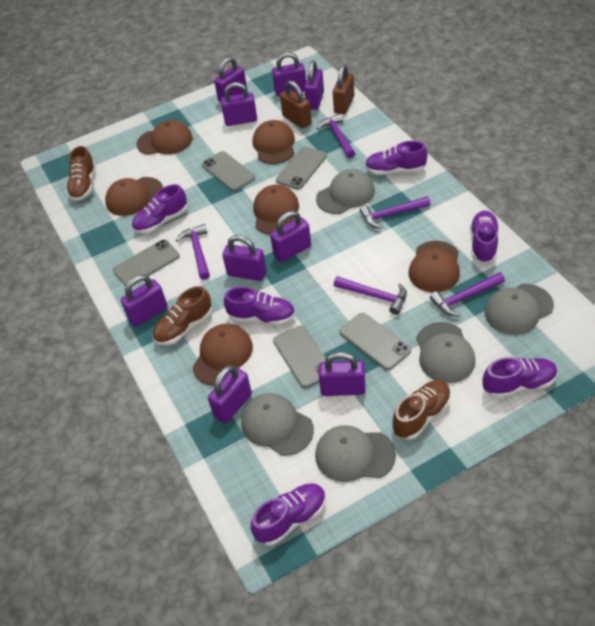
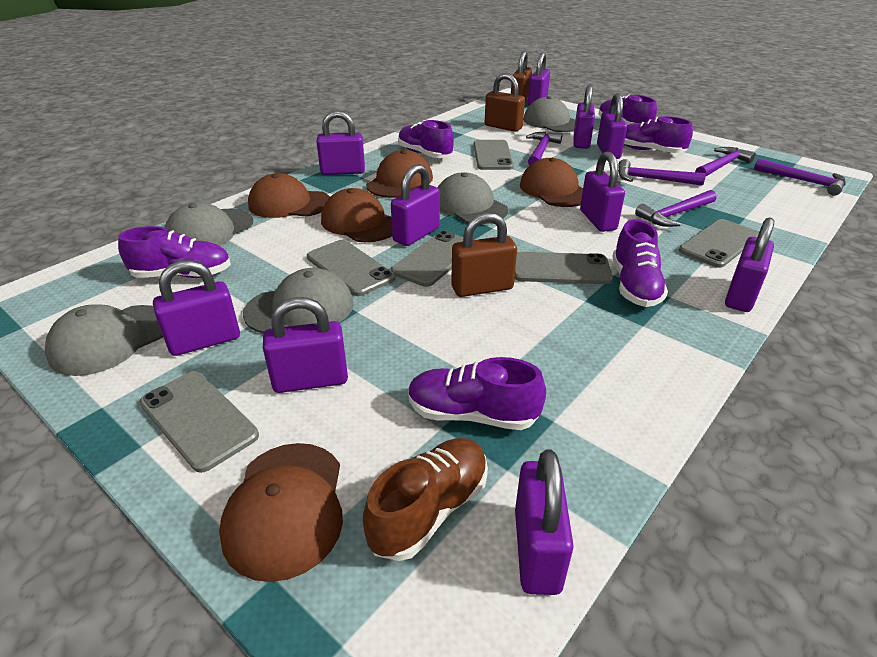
brown cap: 6 -> 5
brown padlock: 2 -> 3
brown shoe: 3 -> 1
grey phone: 5 -> 6
purple padlock: 9 -> 10

